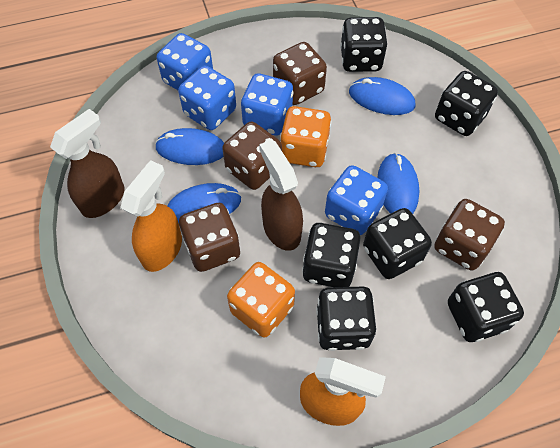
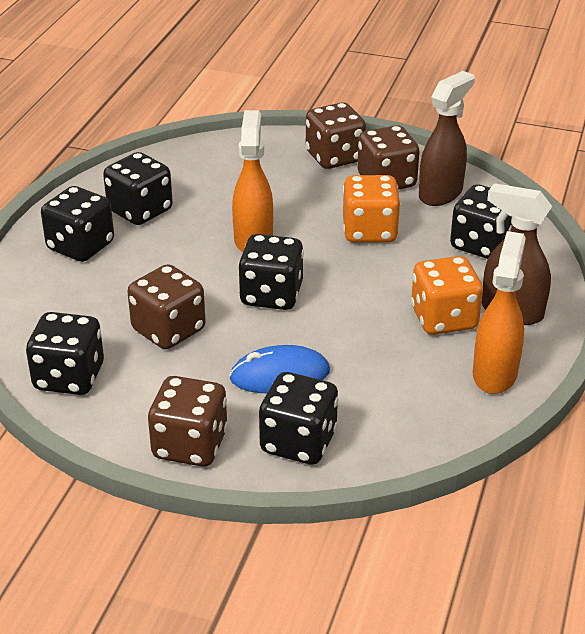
blue dice: 4 -> 0
blue mouse: 4 -> 1

